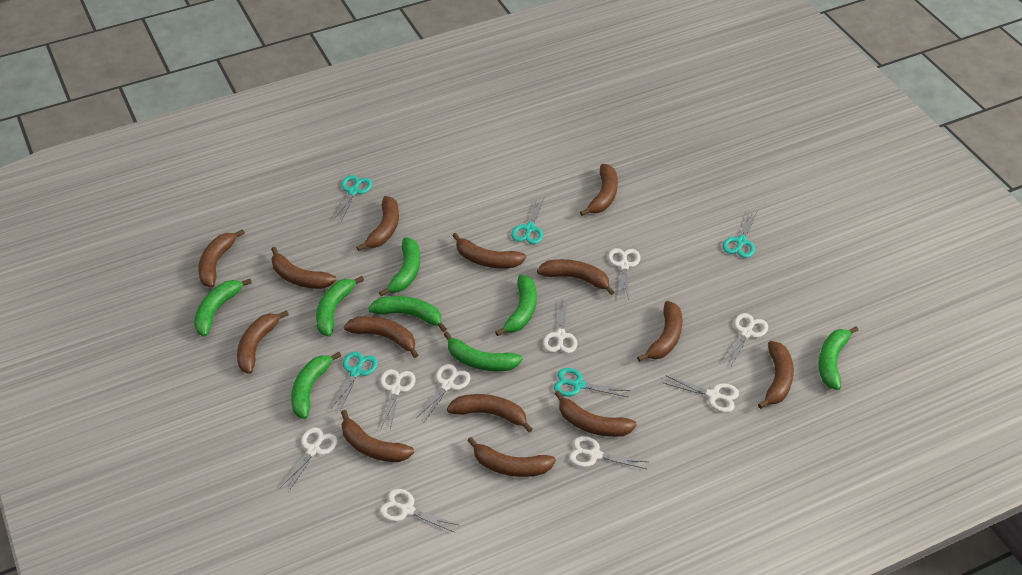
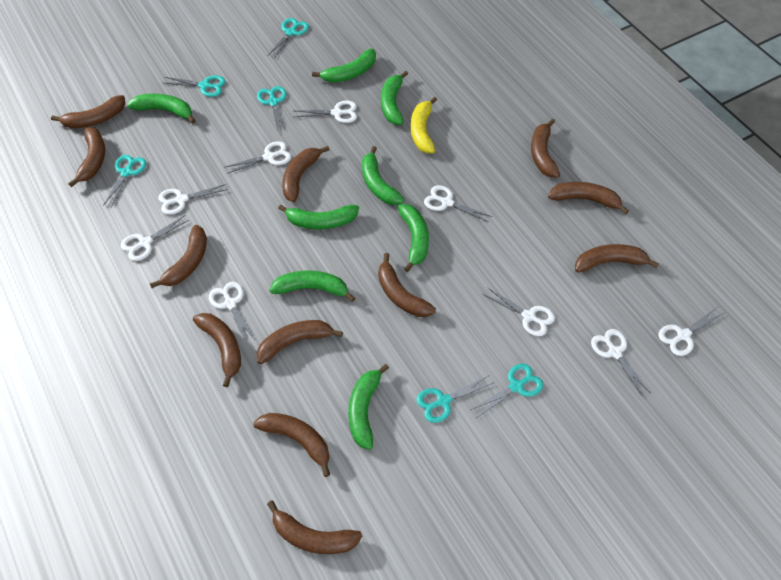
brown banana: 14 -> 12
turquoise scissors: 5 -> 6
yellow banana: 0 -> 1

